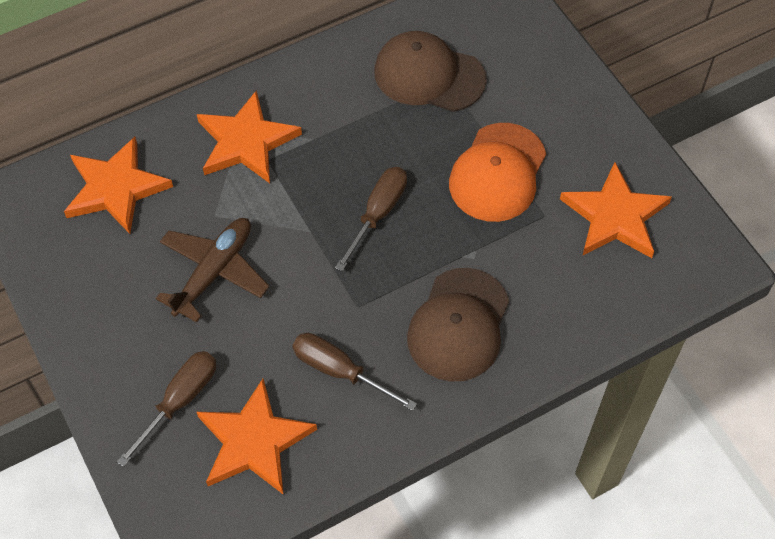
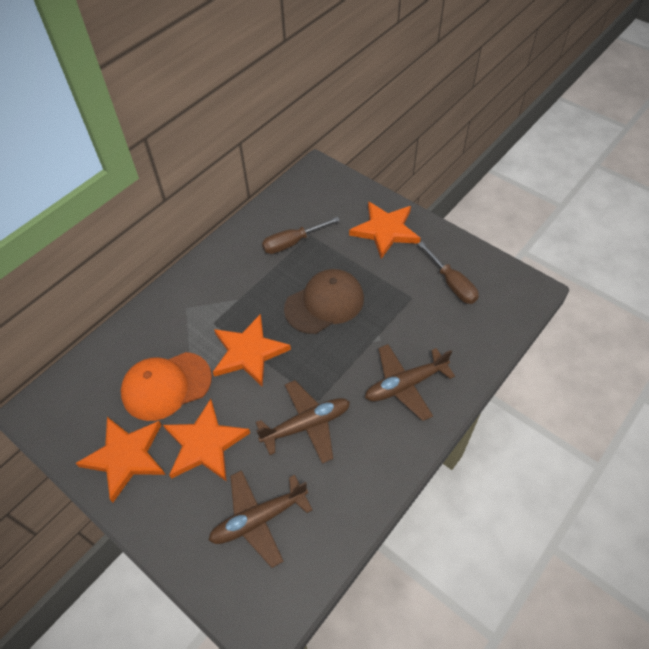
brown cap: 2 -> 1
brown plane: 1 -> 3
brown screwdriver: 3 -> 2

